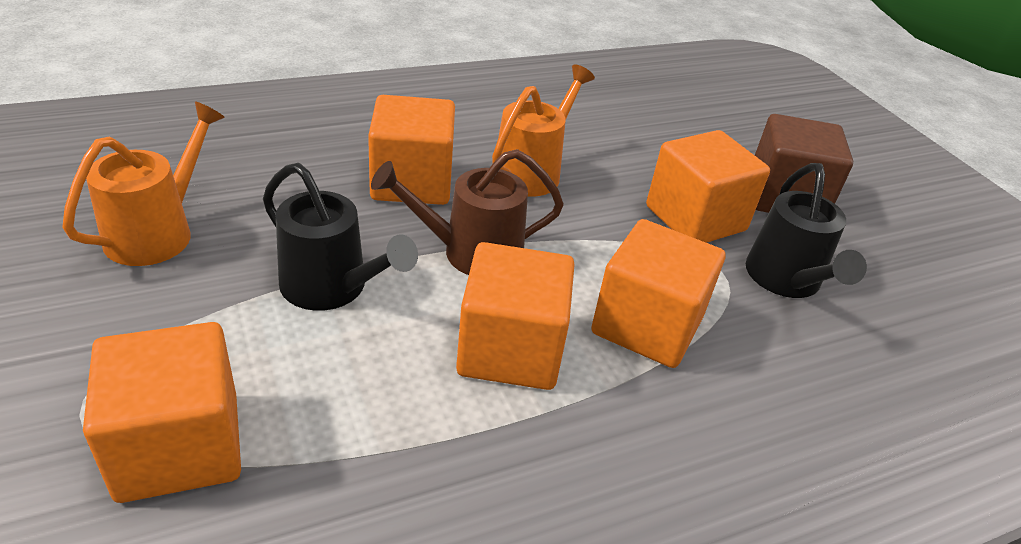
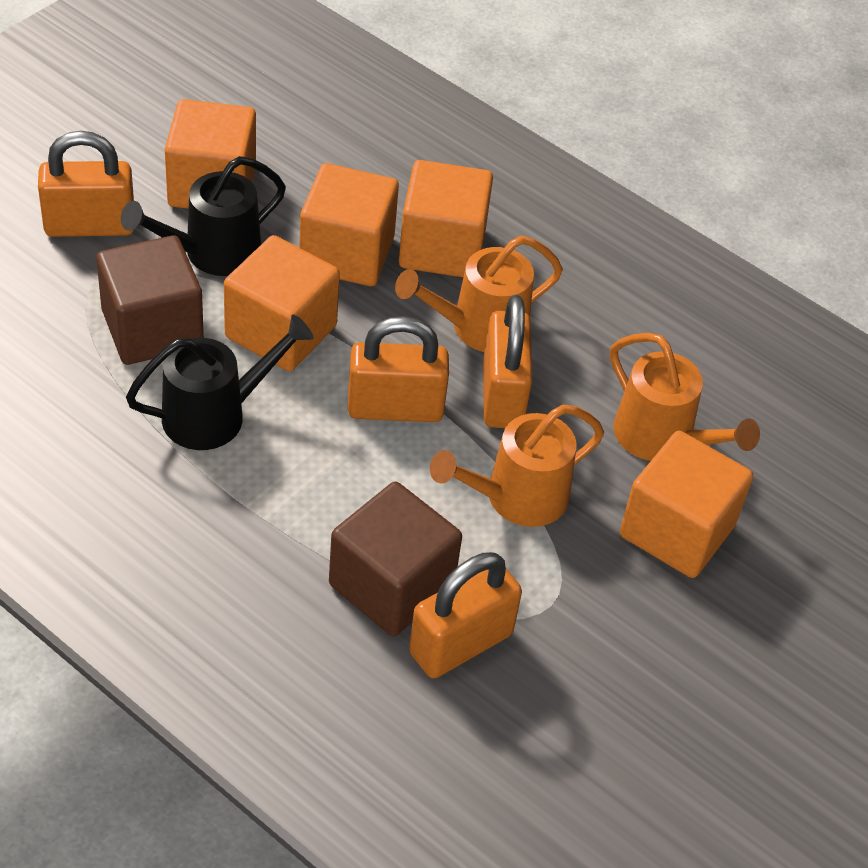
brown cube: 1 -> 2
brown watering can: 1 -> 0
orange padlock: 0 -> 4
orange watering can: 2 -> 3

